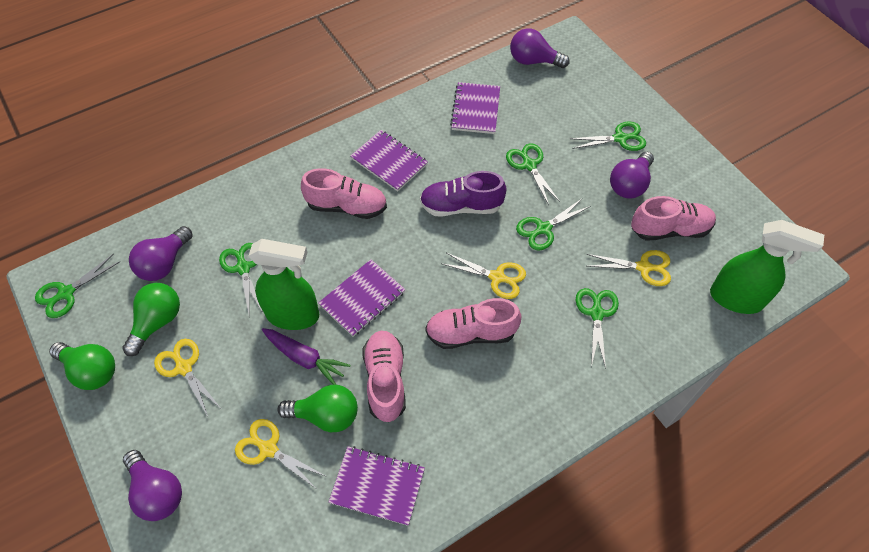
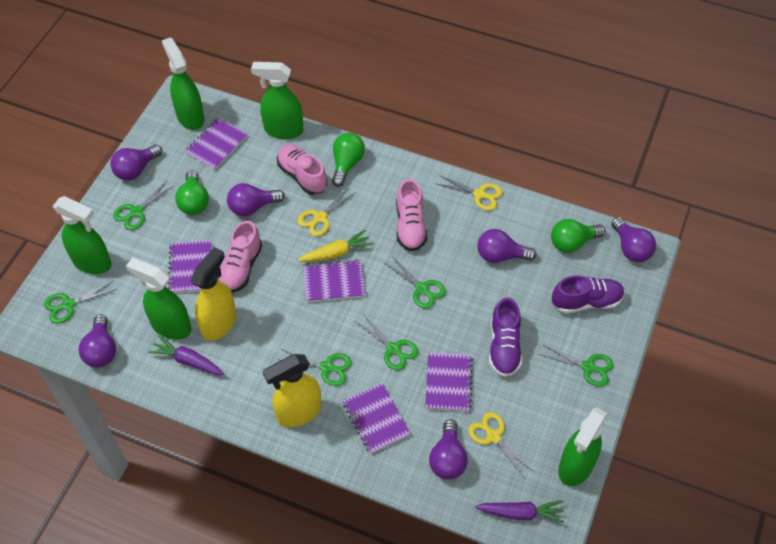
green spray bottle: 2 -> 5
pink shoe: 4 -> 3
purple carrot: 1 -> 2
purple light bulb: 4 -> 6
purple notebook: 4 -> 5
purple shoe: 1 -> 2
yellow carrot: 0 -> 1
yellow scissors: 4 -> 3
yellow spray bottle: 0 -> 2

